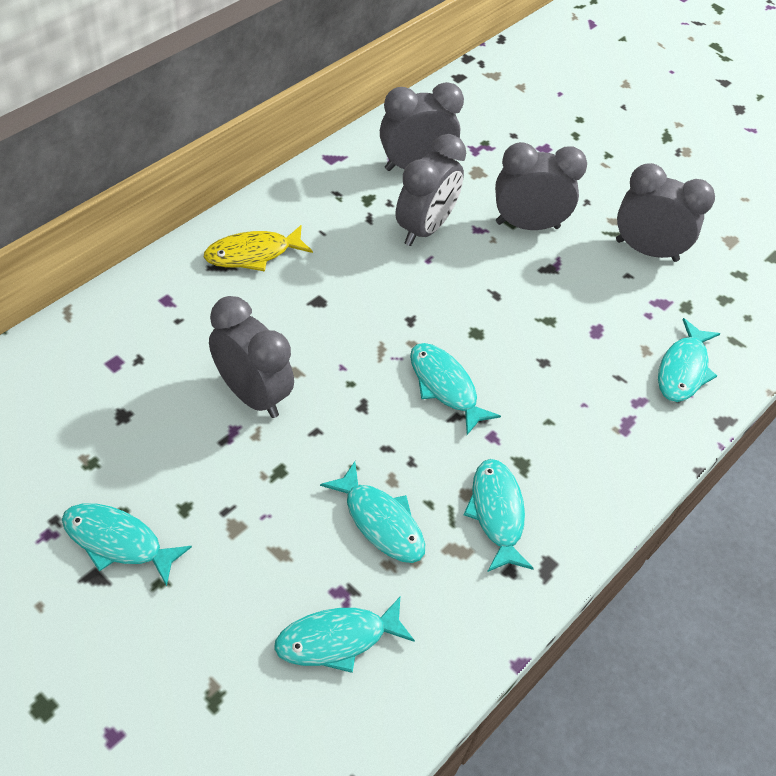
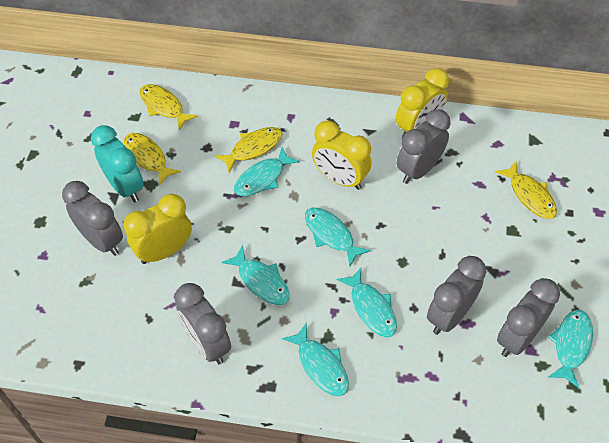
turquoise clock: 0 -> 1
yellow clock: 0 -> 3
yellow fish: 1 -> 4

